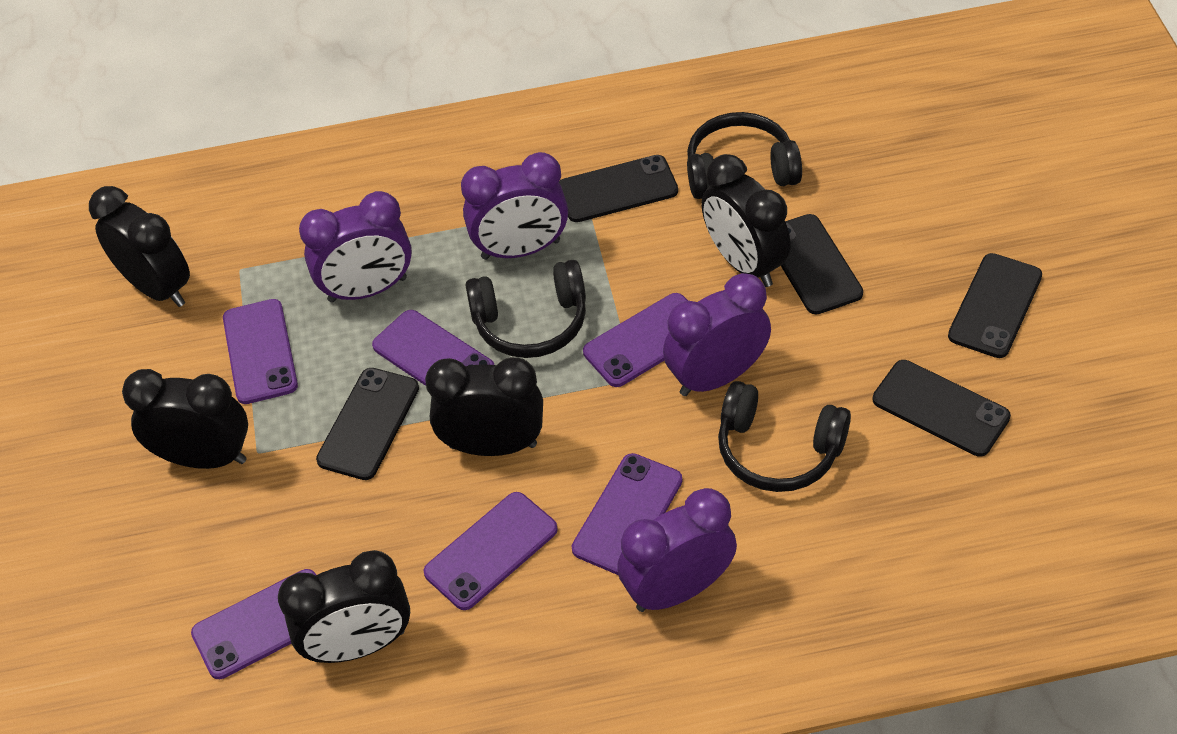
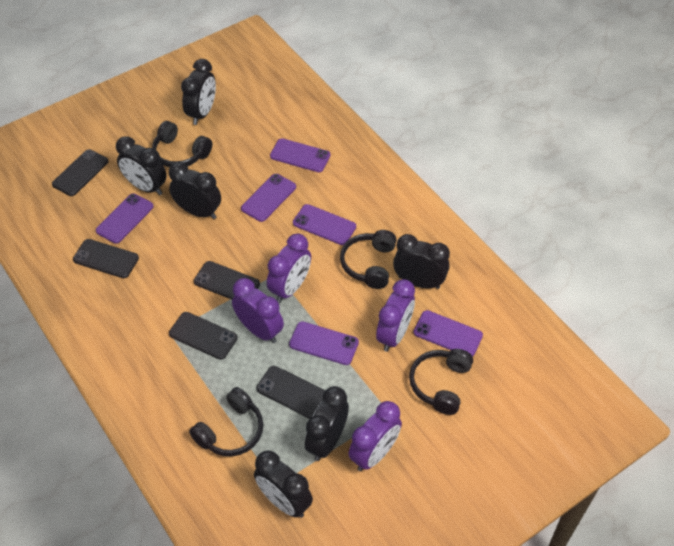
black clock: 5 -> 6
black headphones: 3 -> 4

